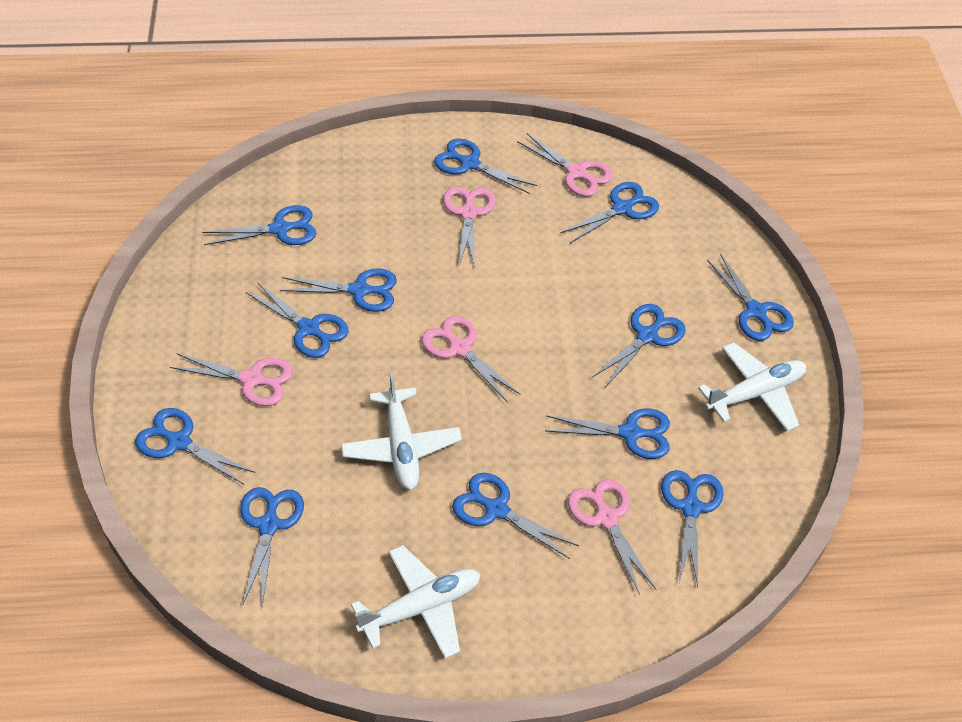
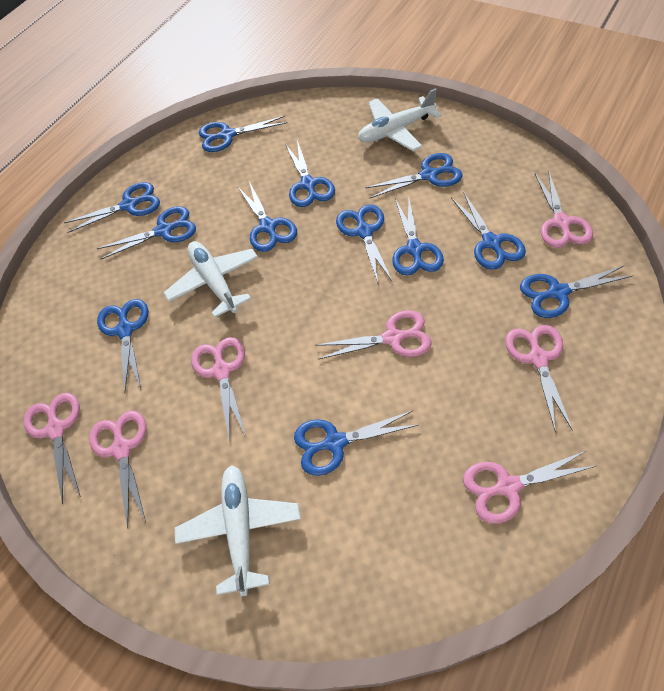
pink scissors: 5 -> 7

